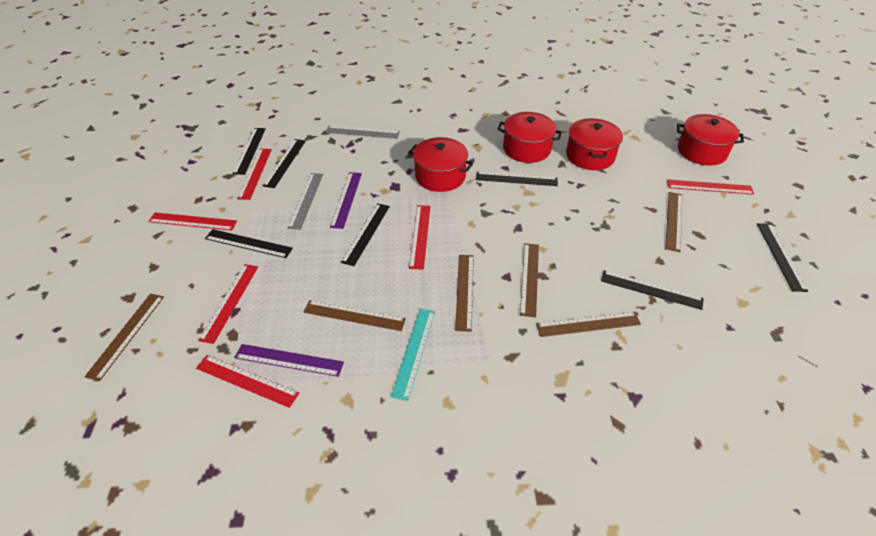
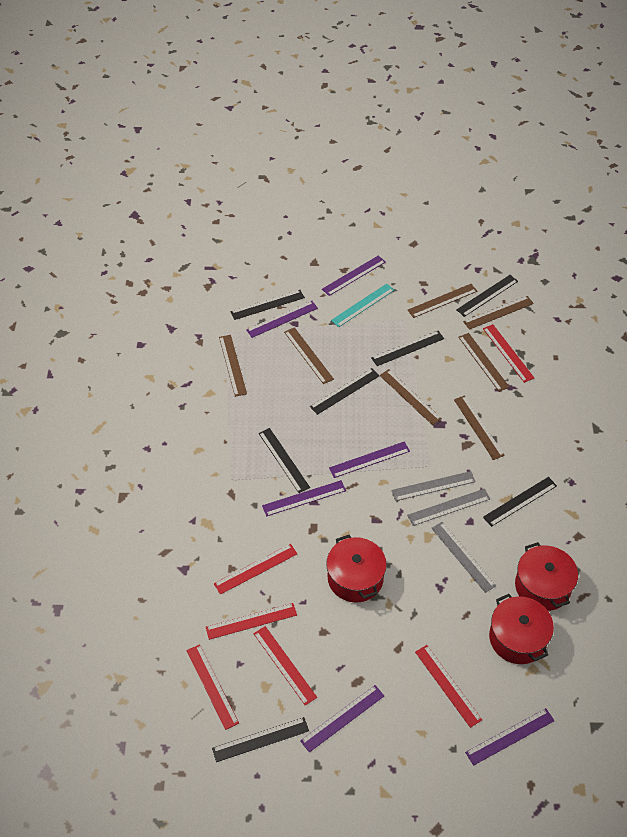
brown ruler: 6 -> 7
grey ruler: 2 -> 3
purple ruler: 2 -> 6
red pot: 4 -> 3

